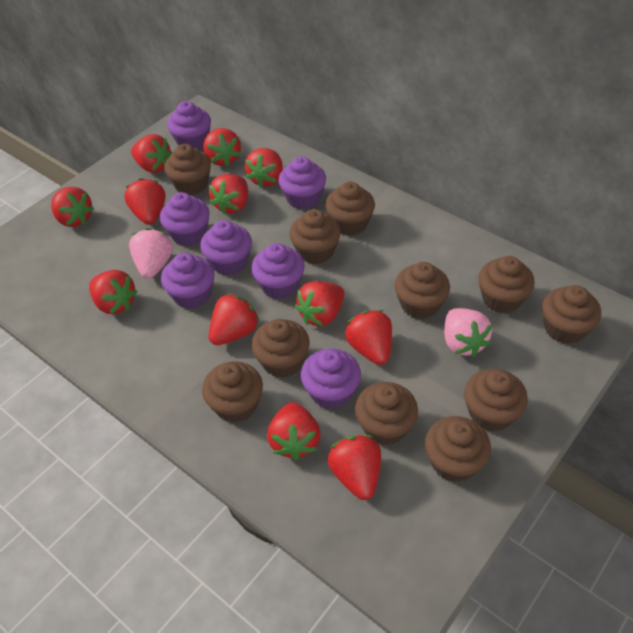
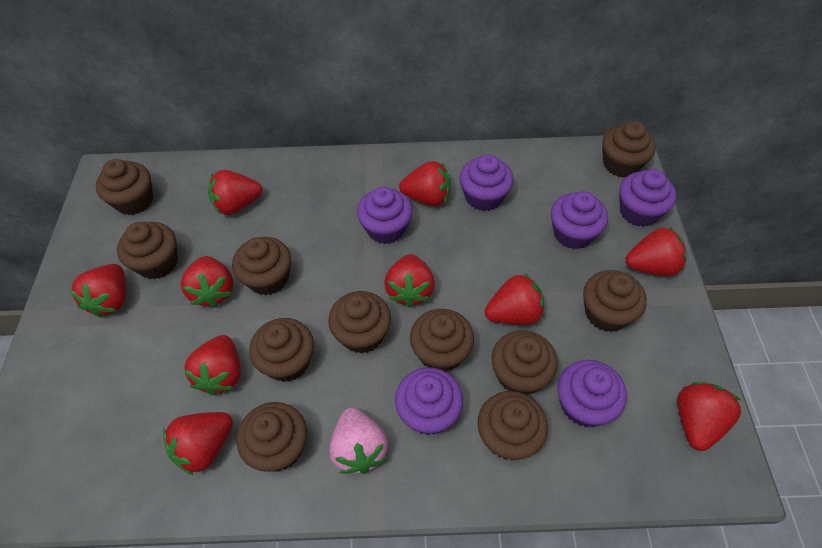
pink strawberry: 2 -> 1
purple cupcake: 7 -> 6
red strawberry: 12 -> 10

